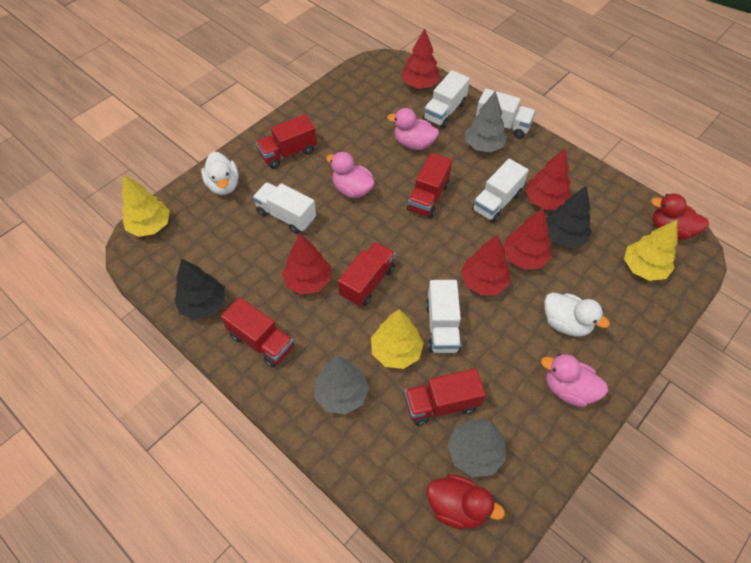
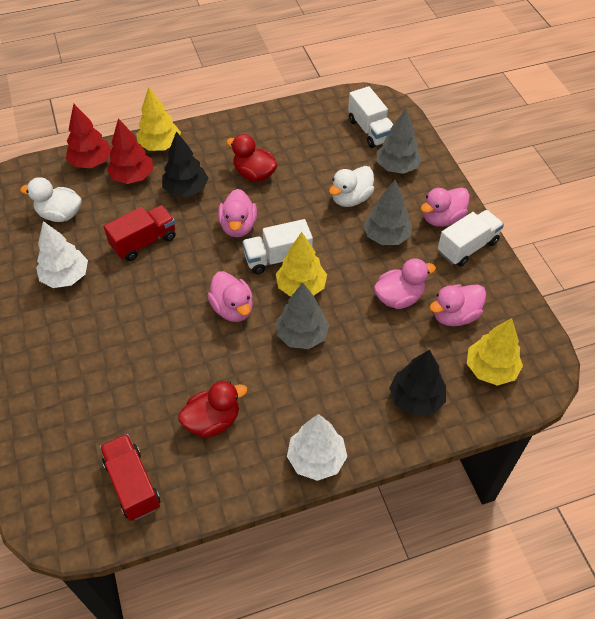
pink duck: 3 -> 5
red tree: 5 -> 2
red truck: 5 -> 2
white tree: 0 -> 2
white truck: 5 -> 3

